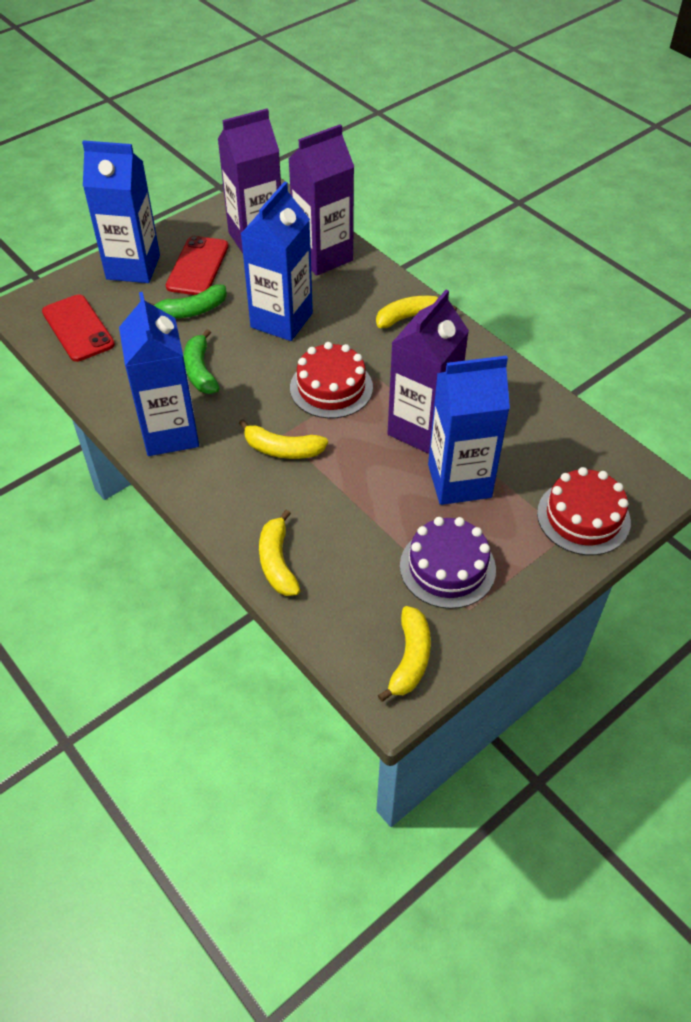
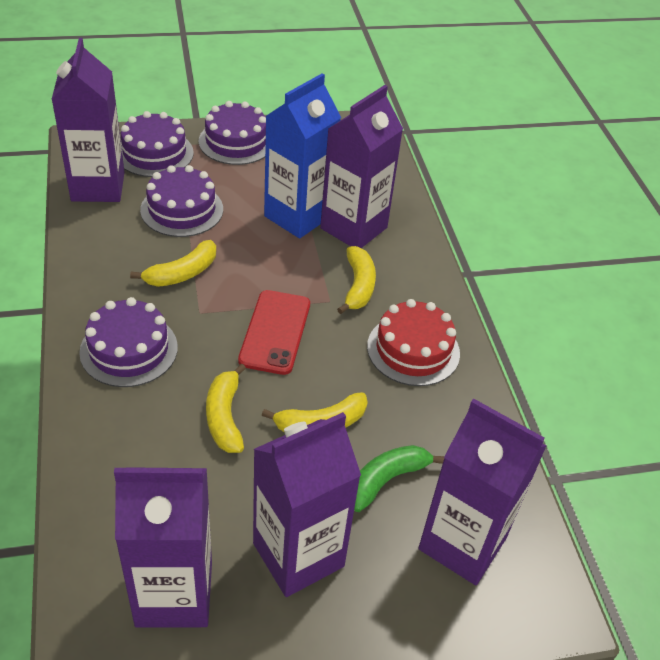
blue carton: 4 -> 1
green banana: 2 -> 1
purple cake: 1 -> 4
purple carton: 3 -> 5
red cake: 2 -> 1
red phone: 2 -> 1

